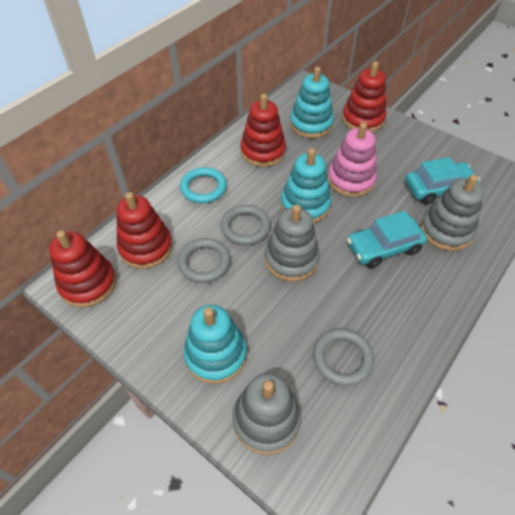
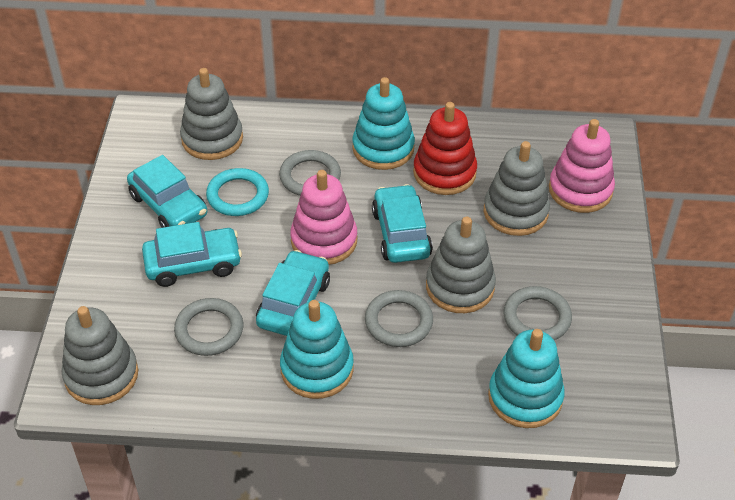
grey ring: 3 -> 4
grey stacking toy: 3 -> 4
pink stacking toy: 1 -> 2
red stacking toy: 4 -> 1
turquoise car: 2 -> 4

